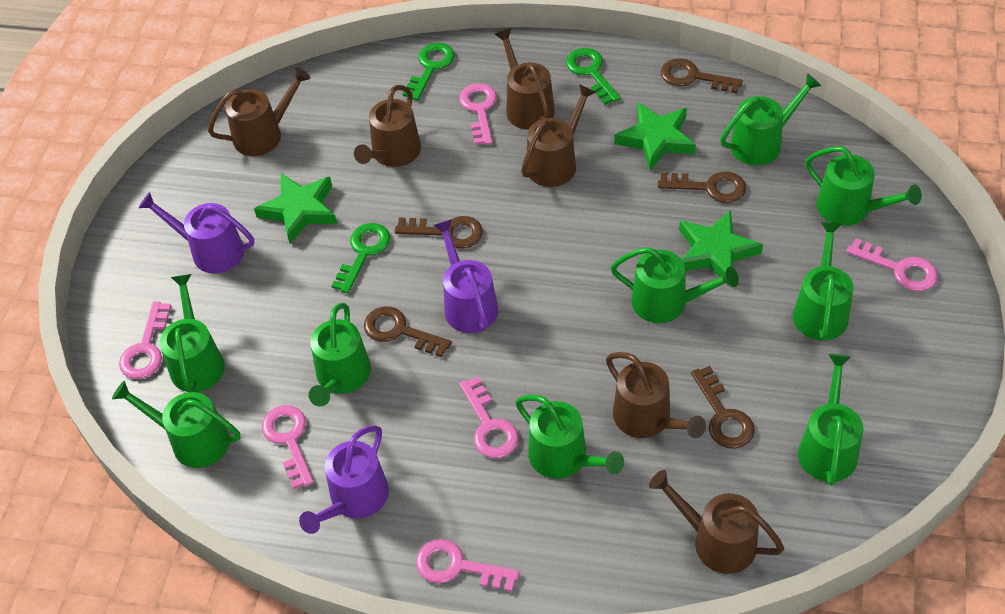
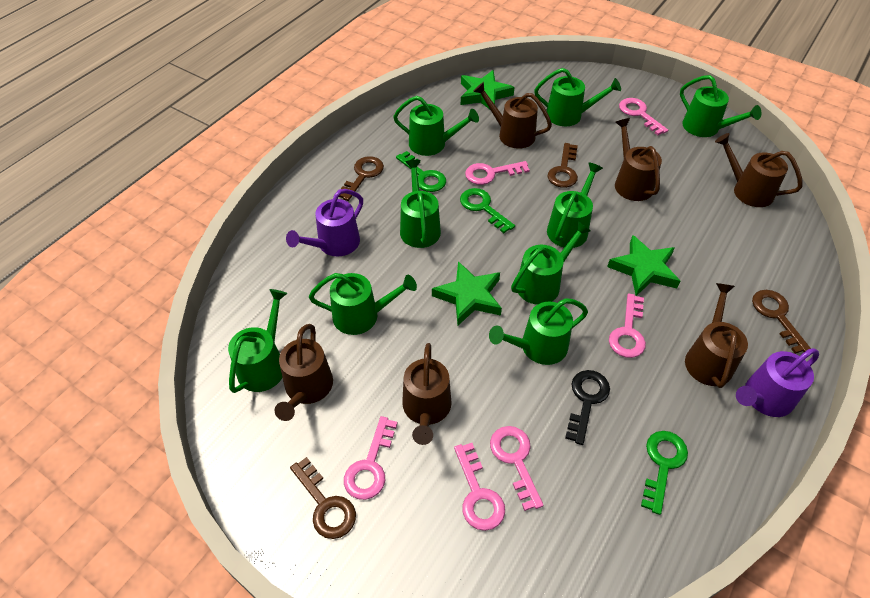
black key: 0 -> 1
brown key: 5 -> 4
purple watering can: 3 -> 2

